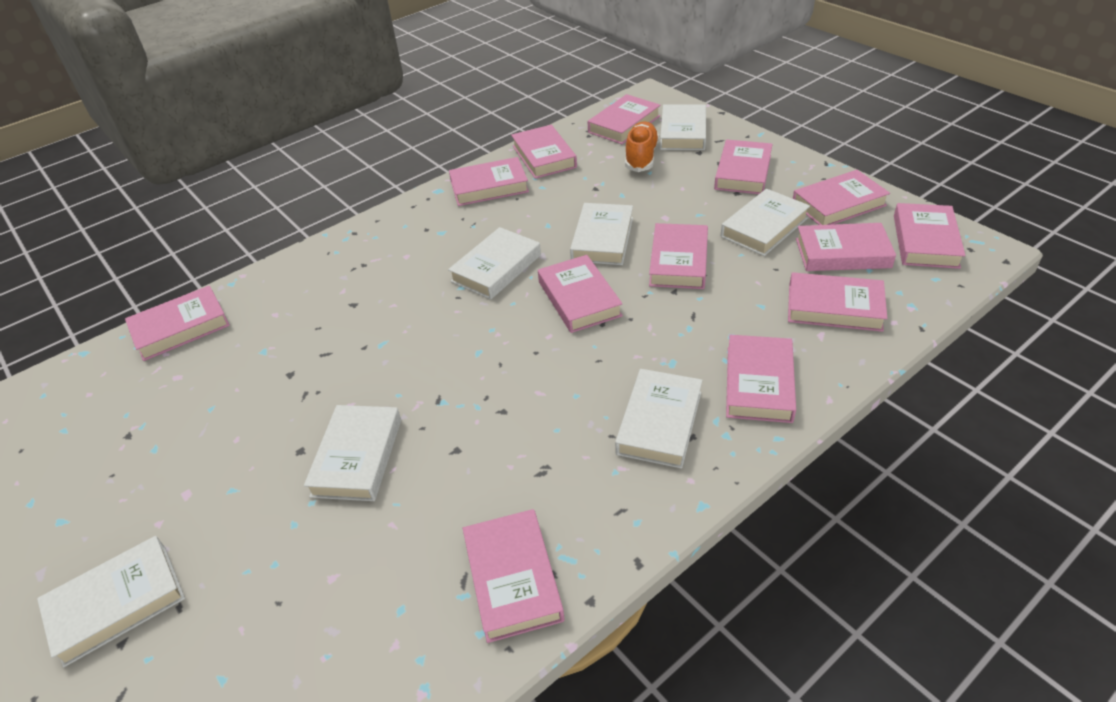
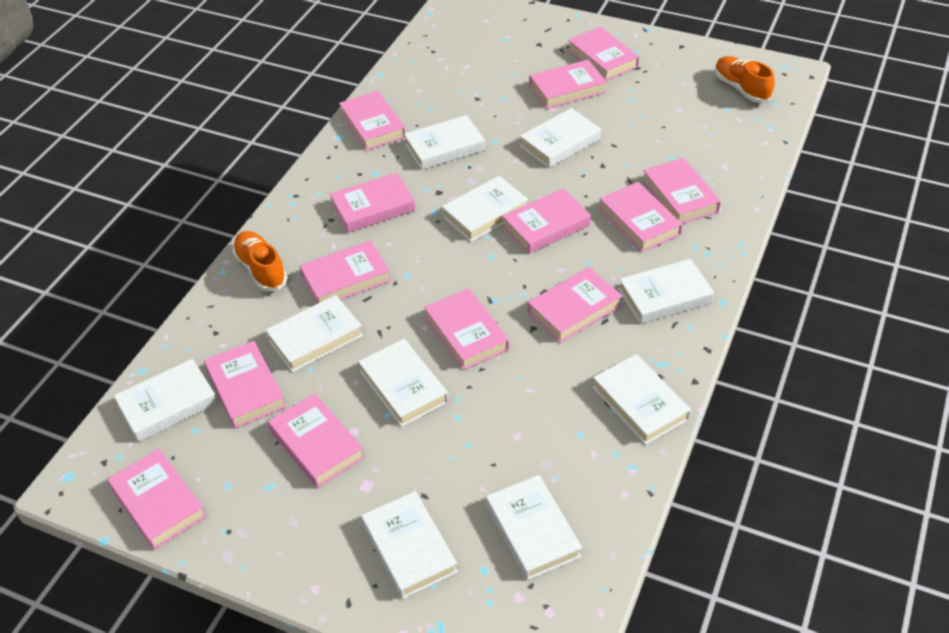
orange shoe: 1 -> 2
white book: 7 -> 10

